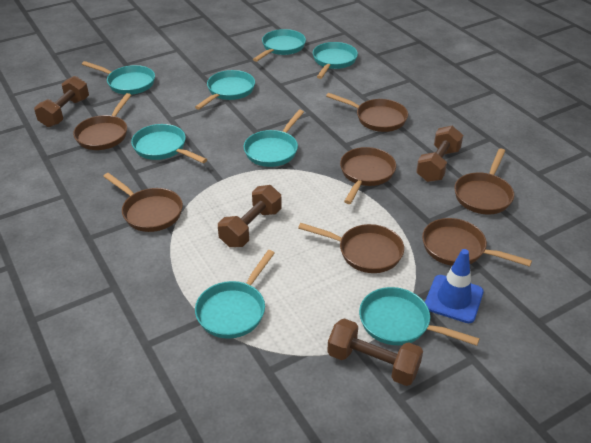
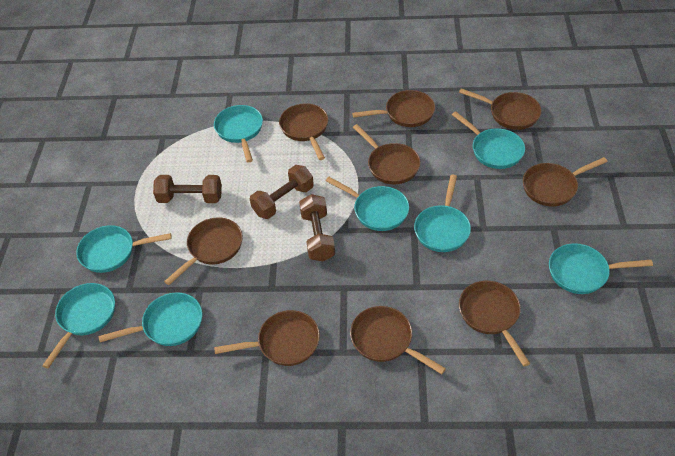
blue traffic cone: 1 -> 0
brown dumbbell: 4 -> 3
brown pan: 7 -> 9

